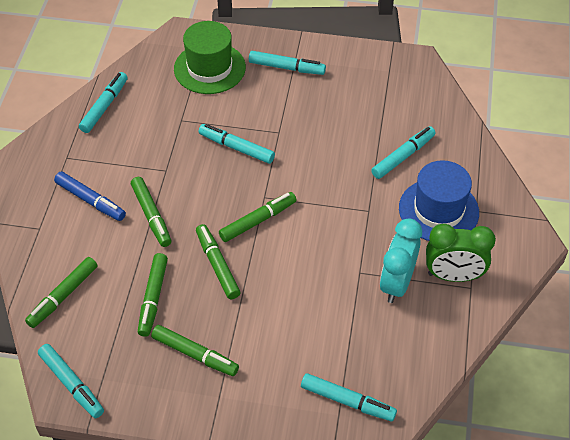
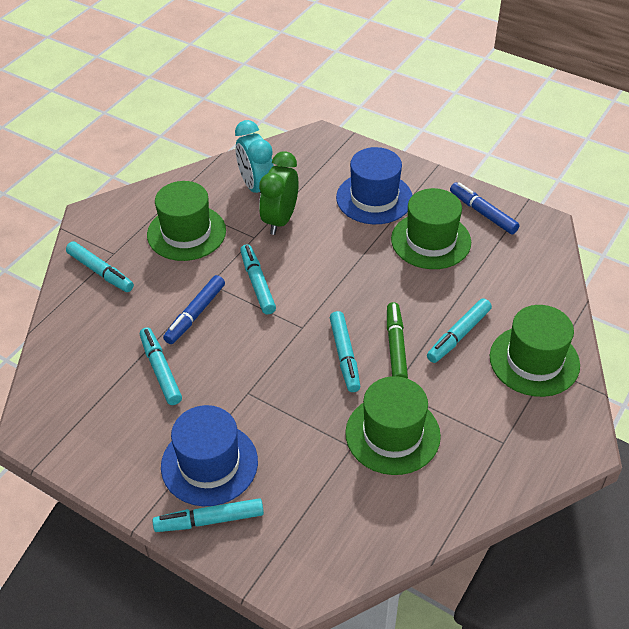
blue hat: 1 -> 2
blue marker: 1 -> 2
green hat: 1 -> 4
green marker: 6 -> 1

